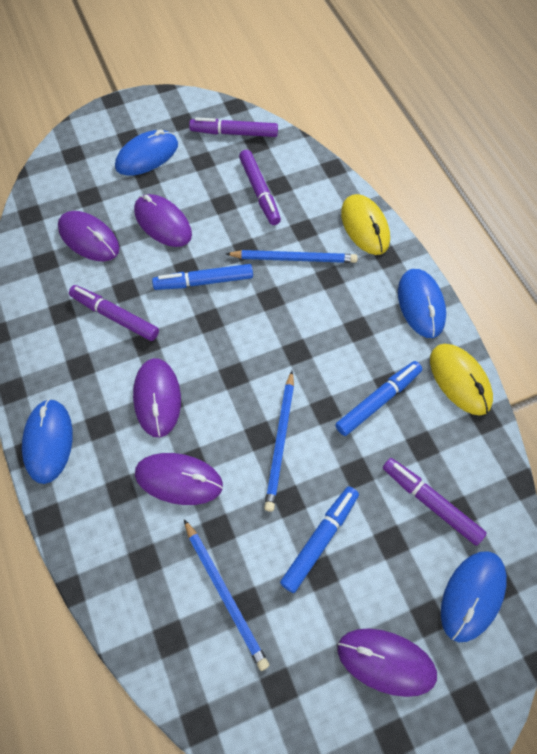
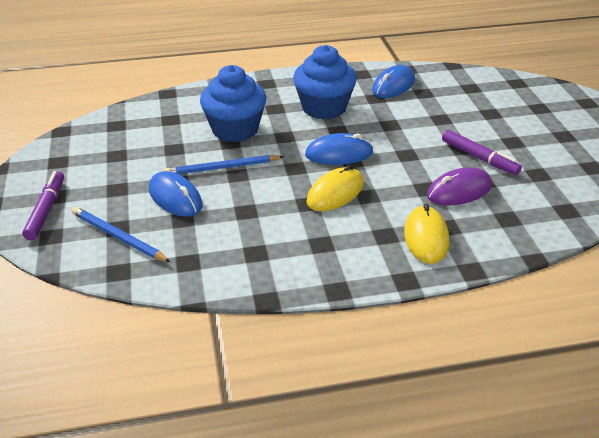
blue cupcake: 0 -> 2
blue marker: 3 -> 0
blue mouse: 4 -> 3
blue pencil: 3 -> 2
purple marker: 4 -> 2
purple mouse: 5 -> 1

